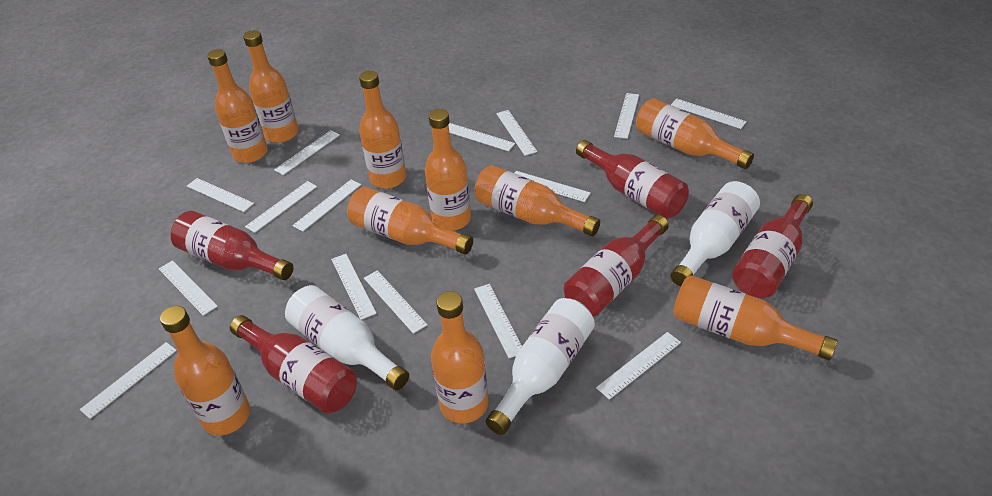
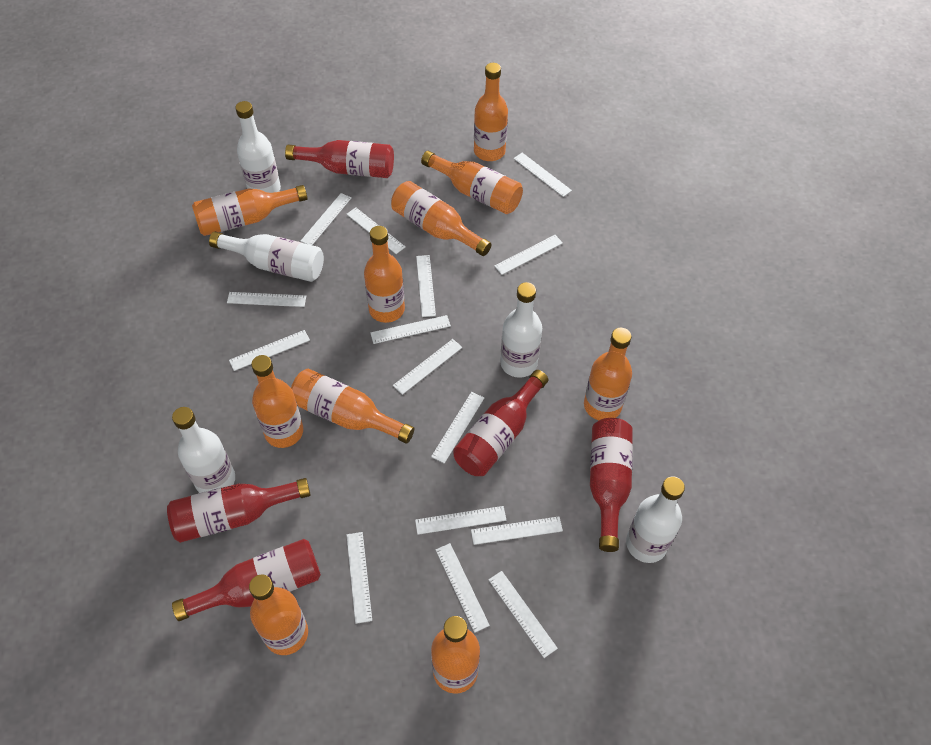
white bottle: 3 -> 5

